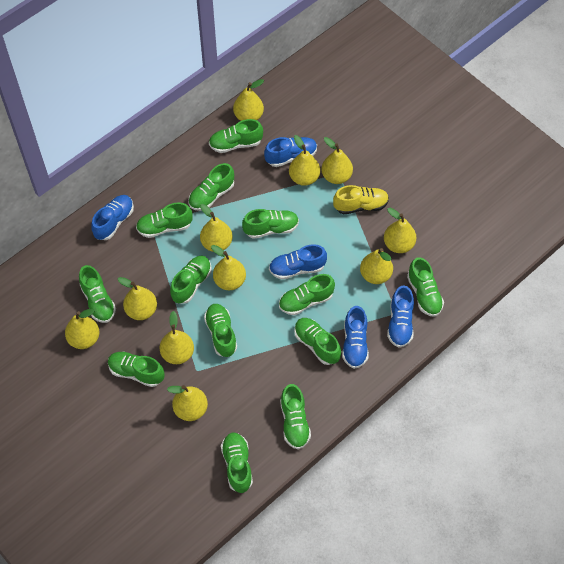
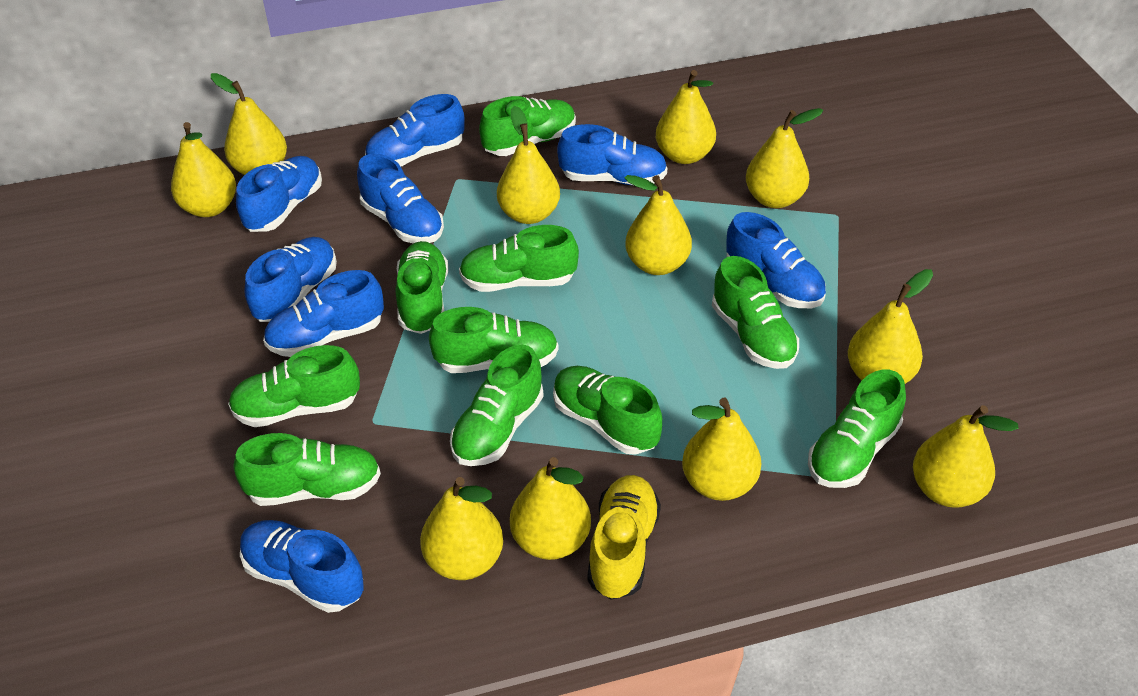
blue shoe: 5 -> 8
green shoe: 13 -> 10

